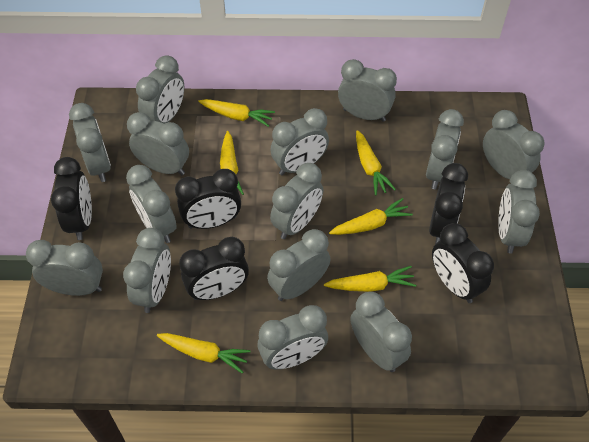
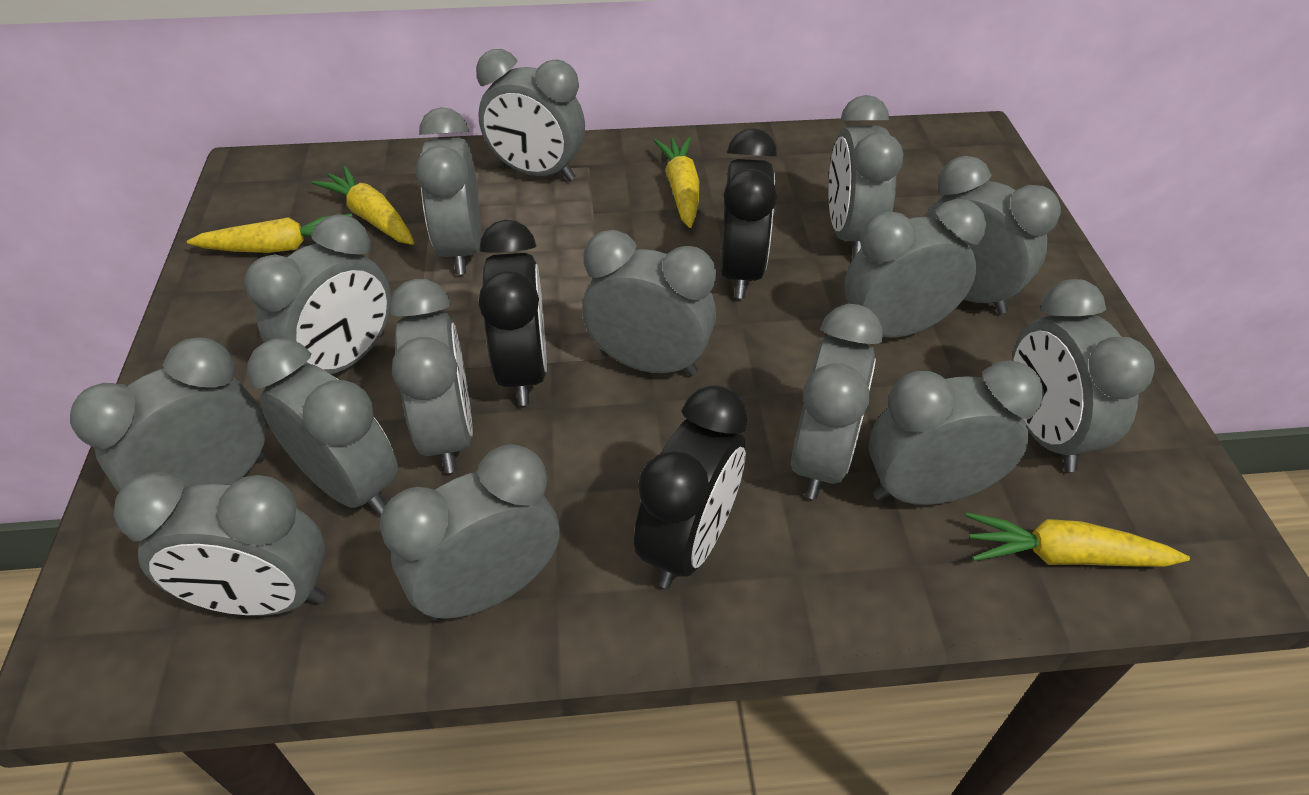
black clock: 5 -> 3
yellow carrot: 6 -> 4

